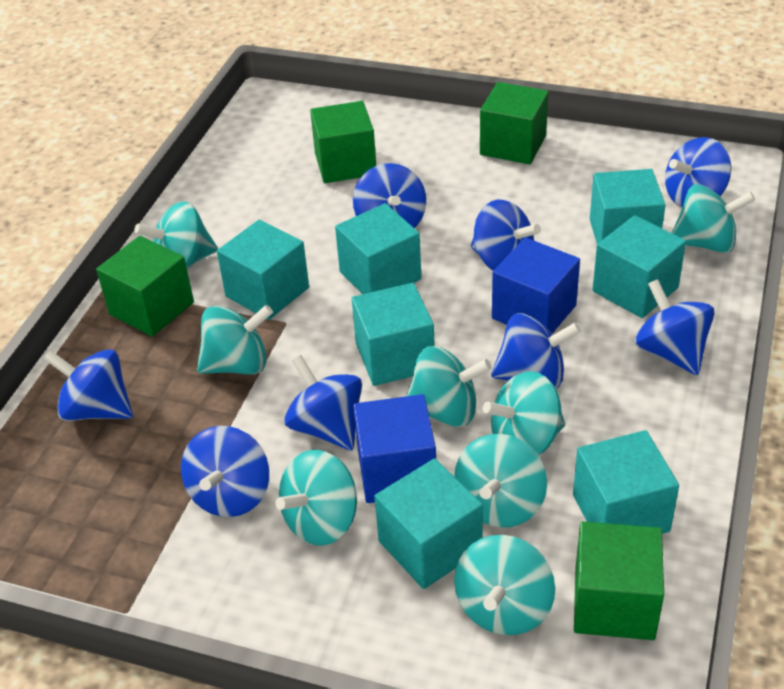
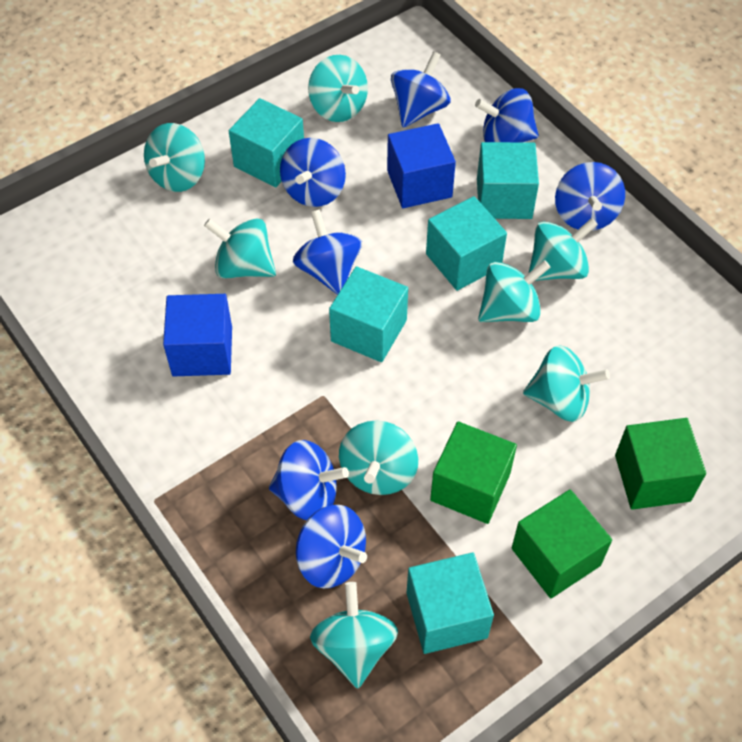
blue spinning top: 8 -> 7
green cube: 4 -> 3
turquoise cube: 7 -> 5

